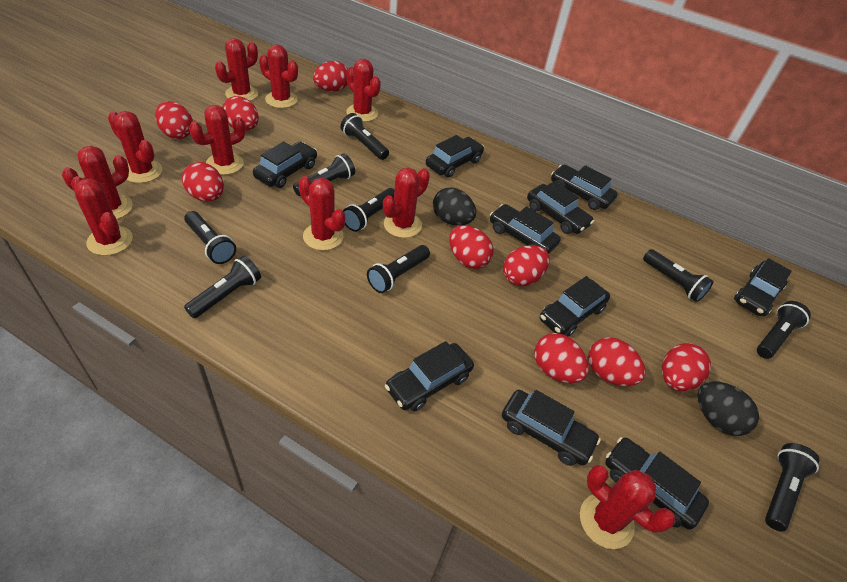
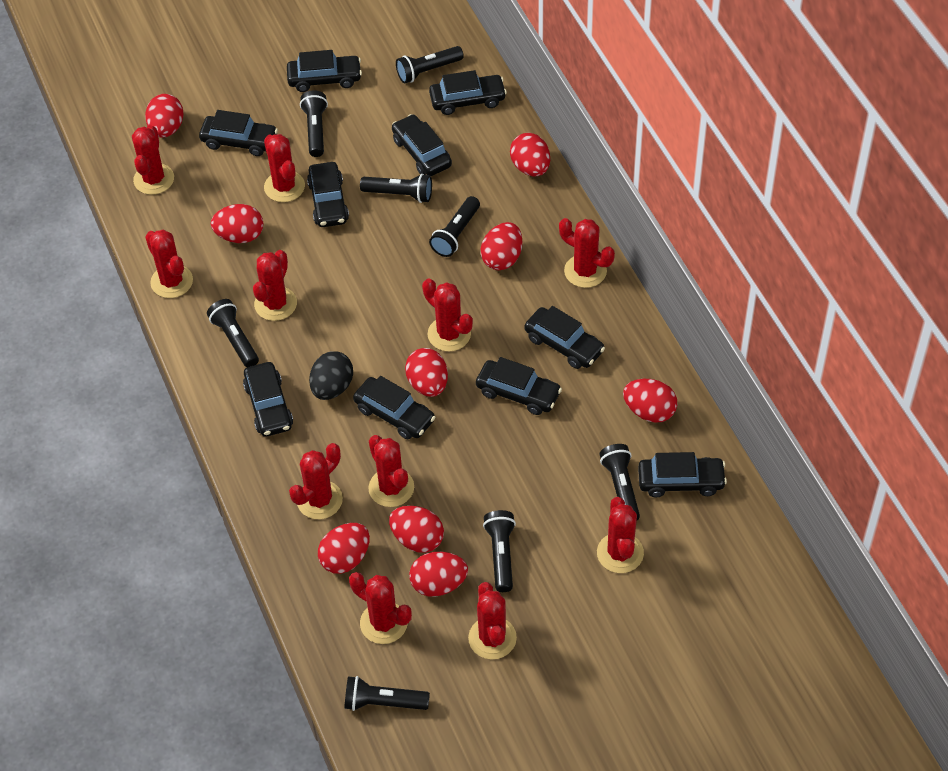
black egg: 2 -> 1
black flashlight: 9 -> 8
red cactus: 10 -> 11

